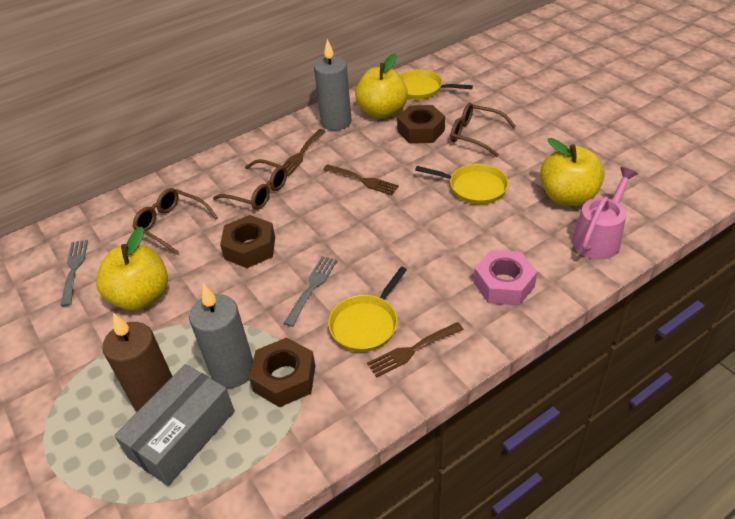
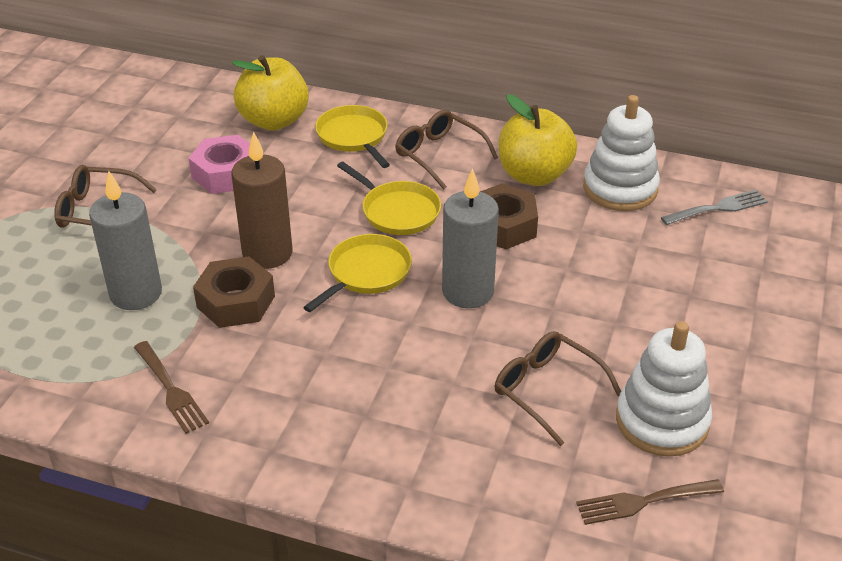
brown fork: 3 -> 2
brown nut: 3 -> 2
grey box: 1 -> 0
grey fork: 2 -> 1
pink watering can: 1 -> 0
white stacking toy: 0 -> 2
yellow apple: 3 -> 2

